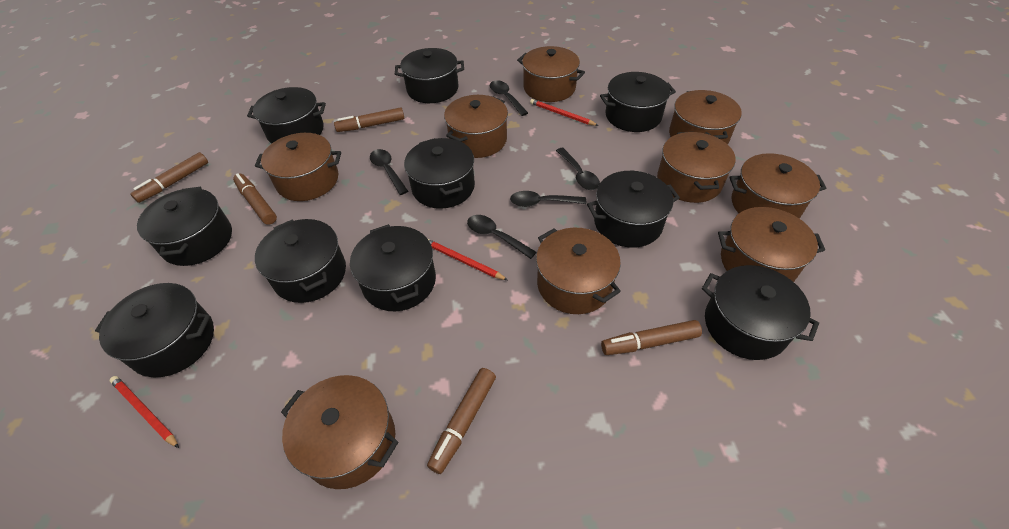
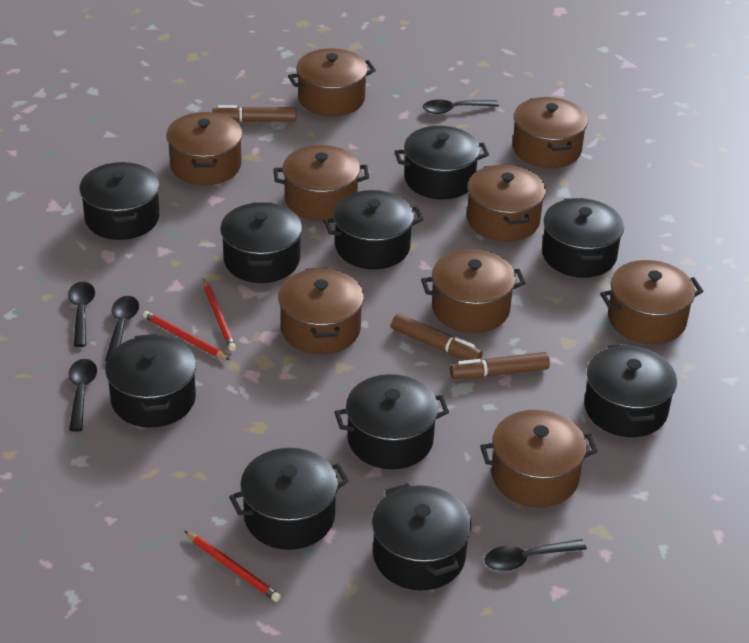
brown marker: 5 -> 3

